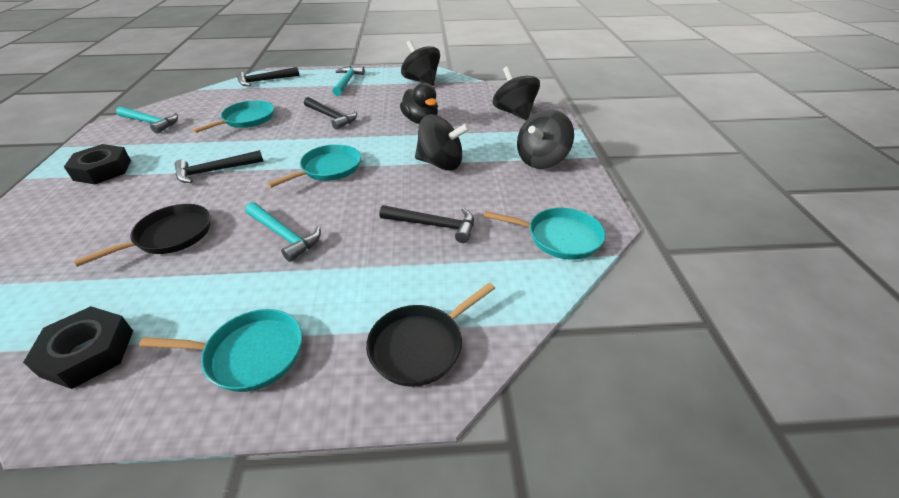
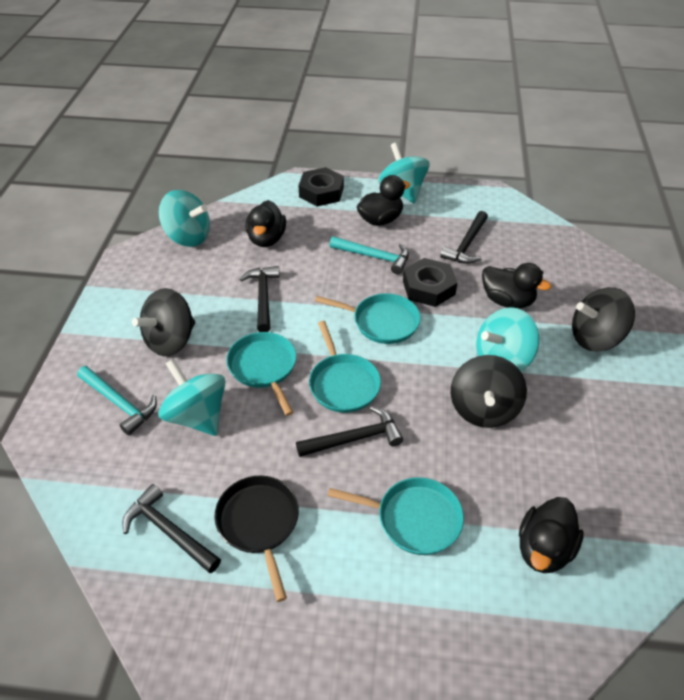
black duck: 1 -> 4
black pan: 2 -> 1
black spinning top: 4 -> 3
turquoise hammer: 3 -> 2
turquoise spinning top: 0 -> 4

